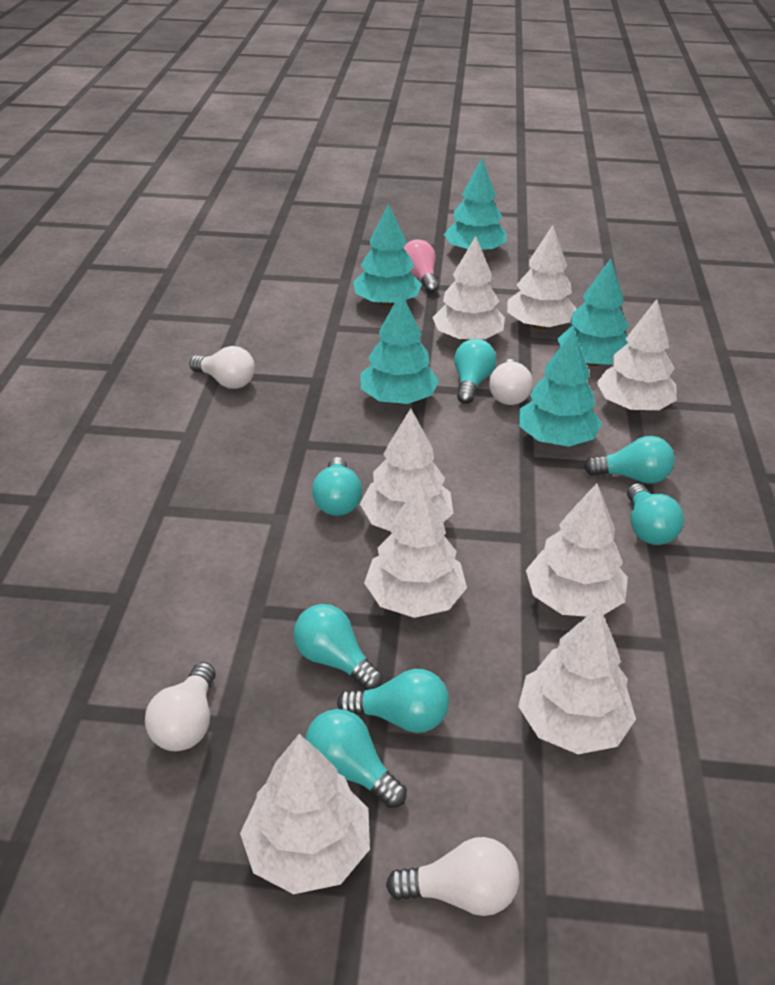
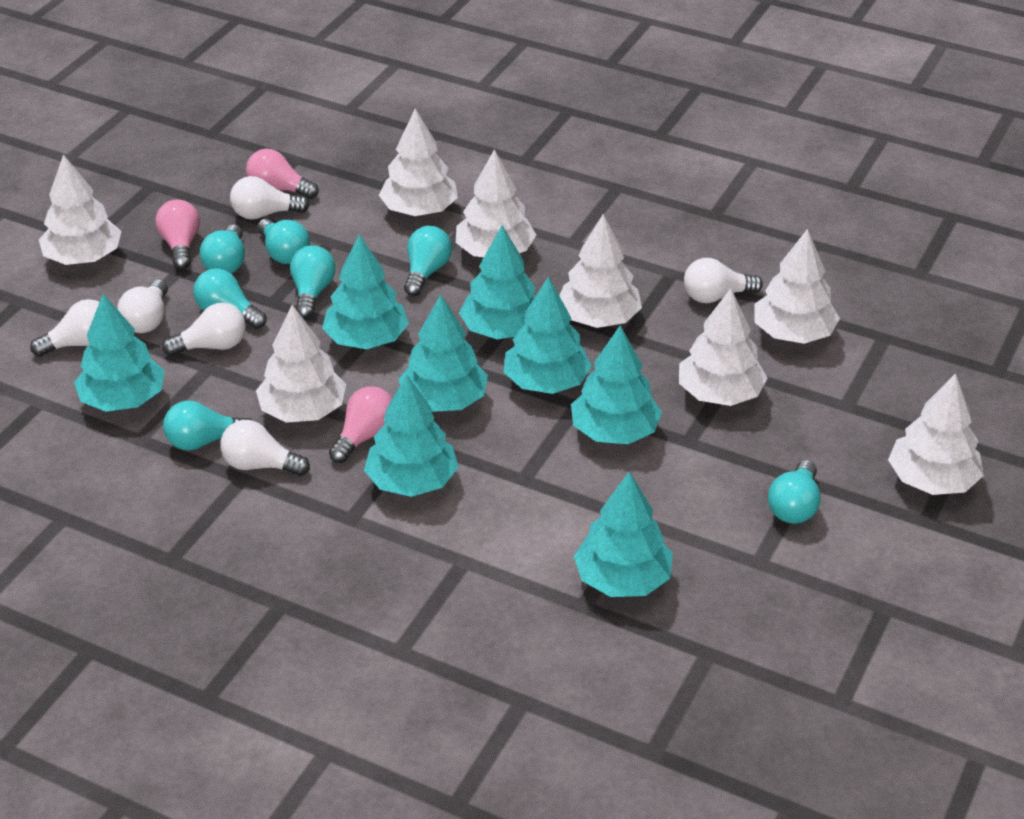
pink light bulb: 1 -> 3
turquoise tree: 5 -> 8
white light bulb: 4 -> 6

